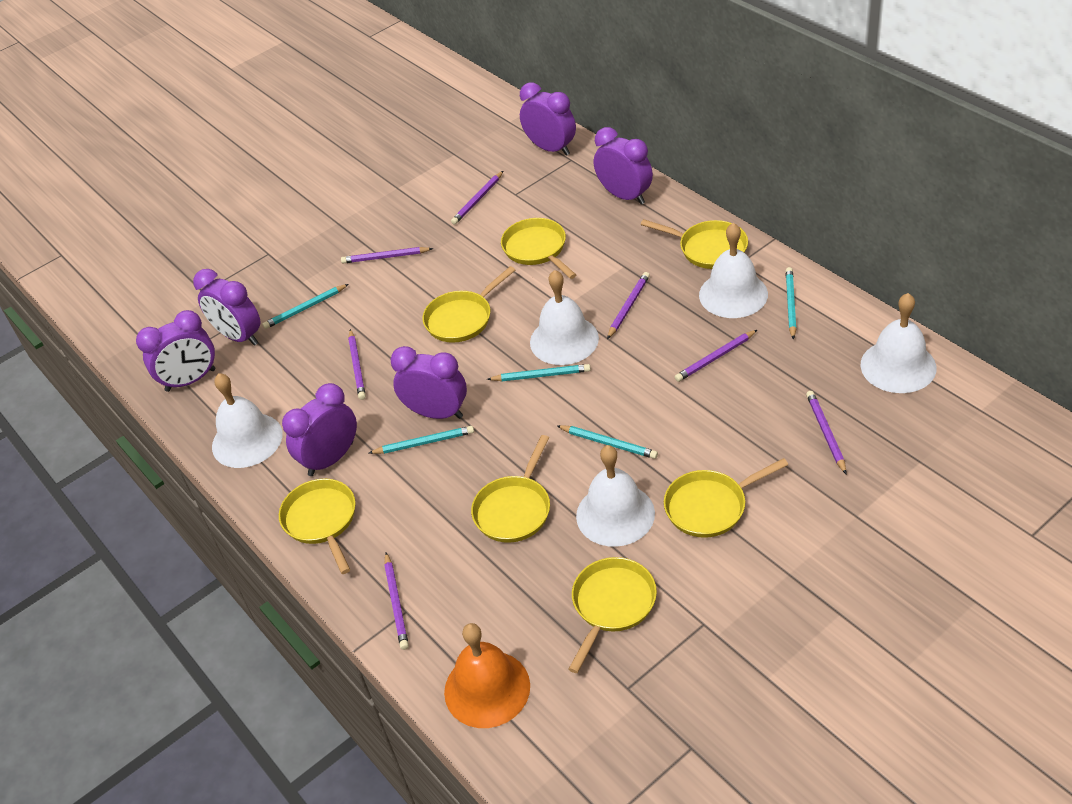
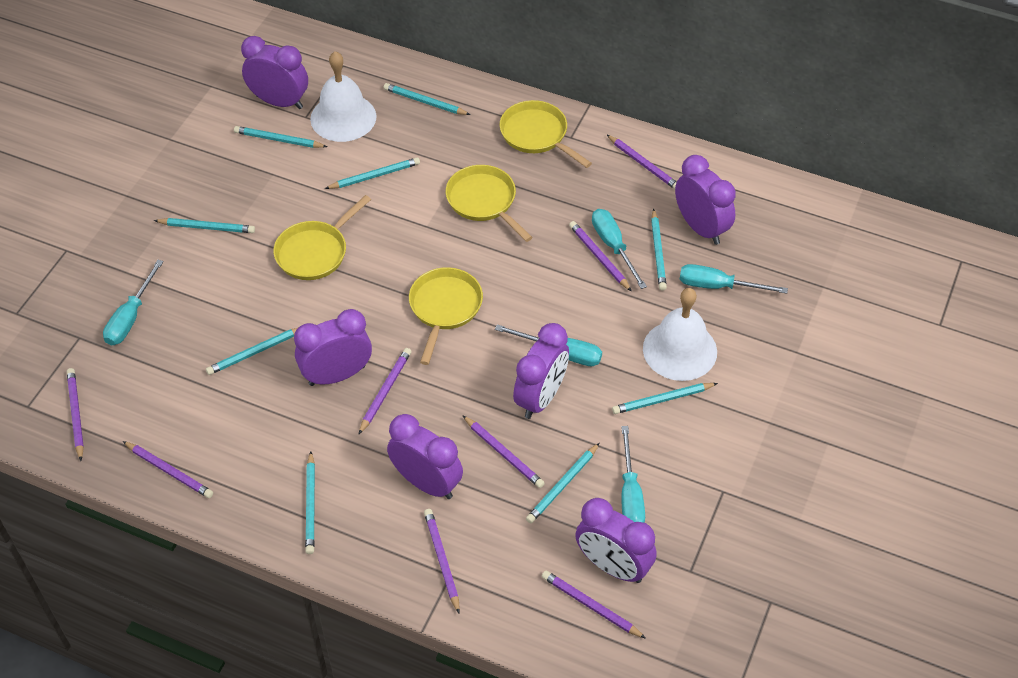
orange bell: 1 -> 0
purple pencil: 7 -> 8
turquoise pencil: 5 -> 9
turquoise screwdriver: 0 -> 5
white bell: 5 -> 2
yellow pan: 7 -> 4

